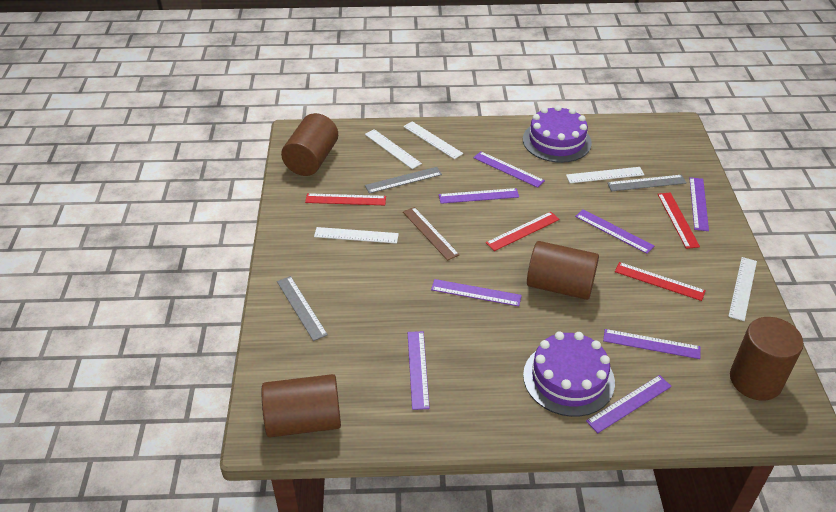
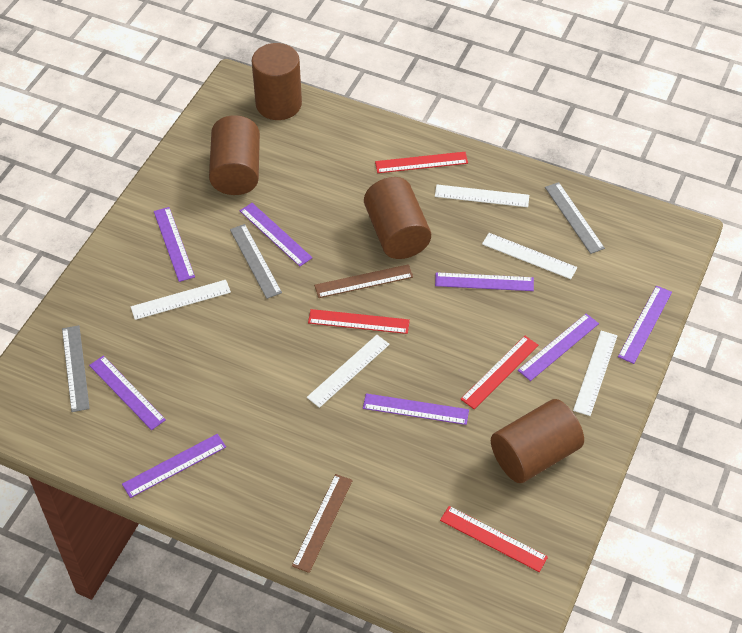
brown ruler: 1 -> 2
purple cake: 2 -> 0

